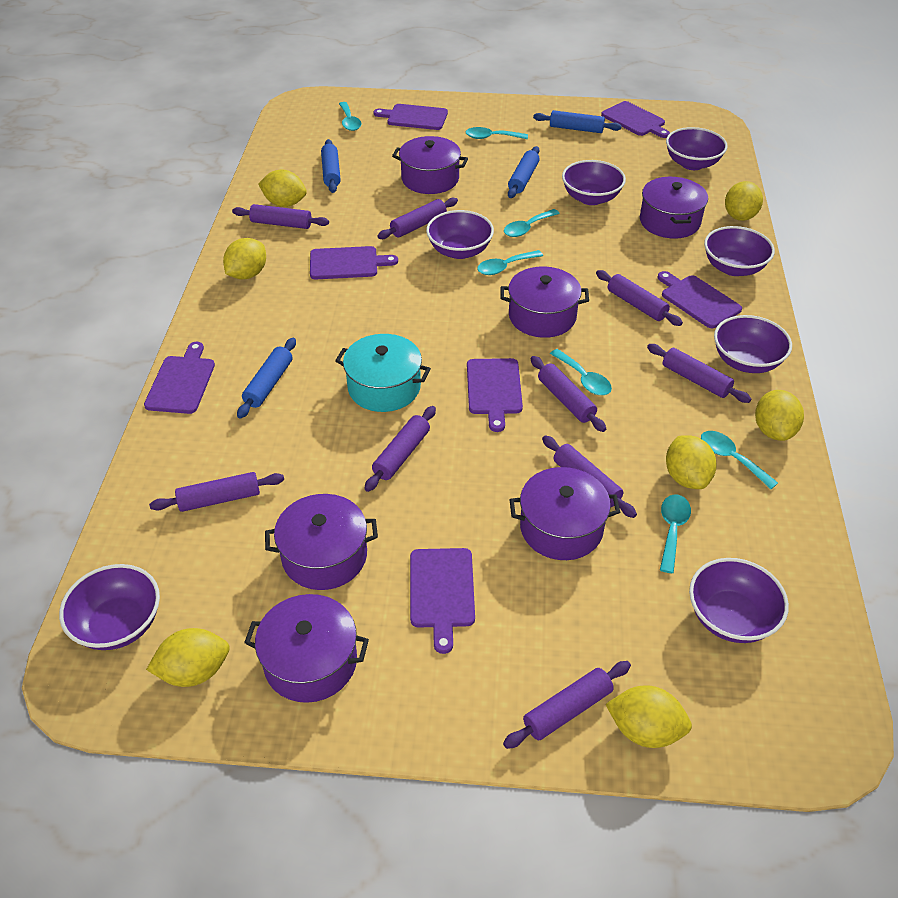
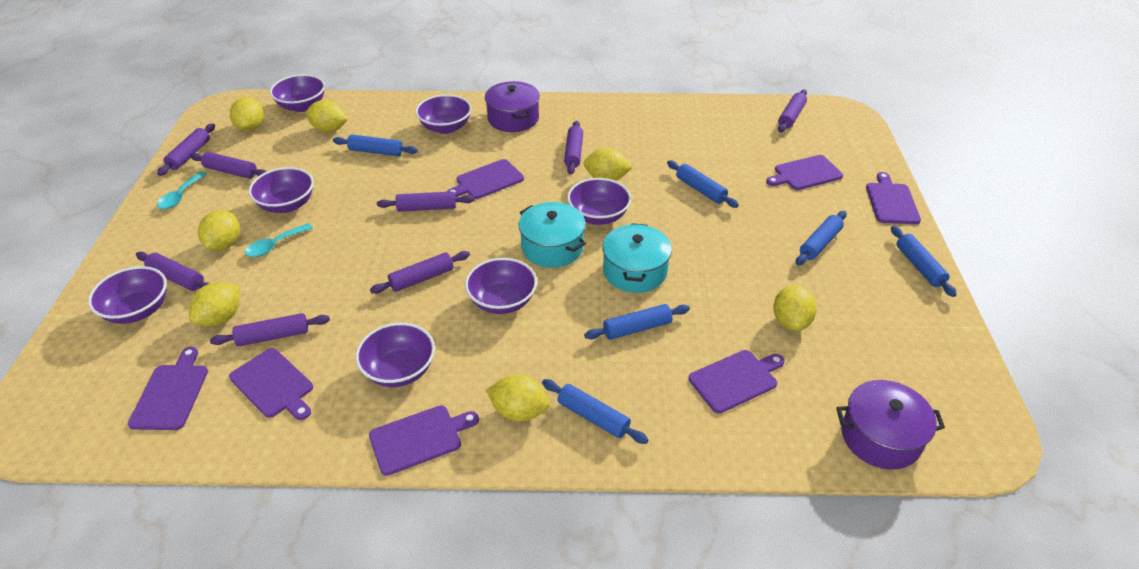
blue rolling pin: 4 -> 6
purple pot: 6 -> 2
purple rolling pin: 9 -> 8
turquoise pot: 1 -> 2
turquoise spoon: 7 -> 2

